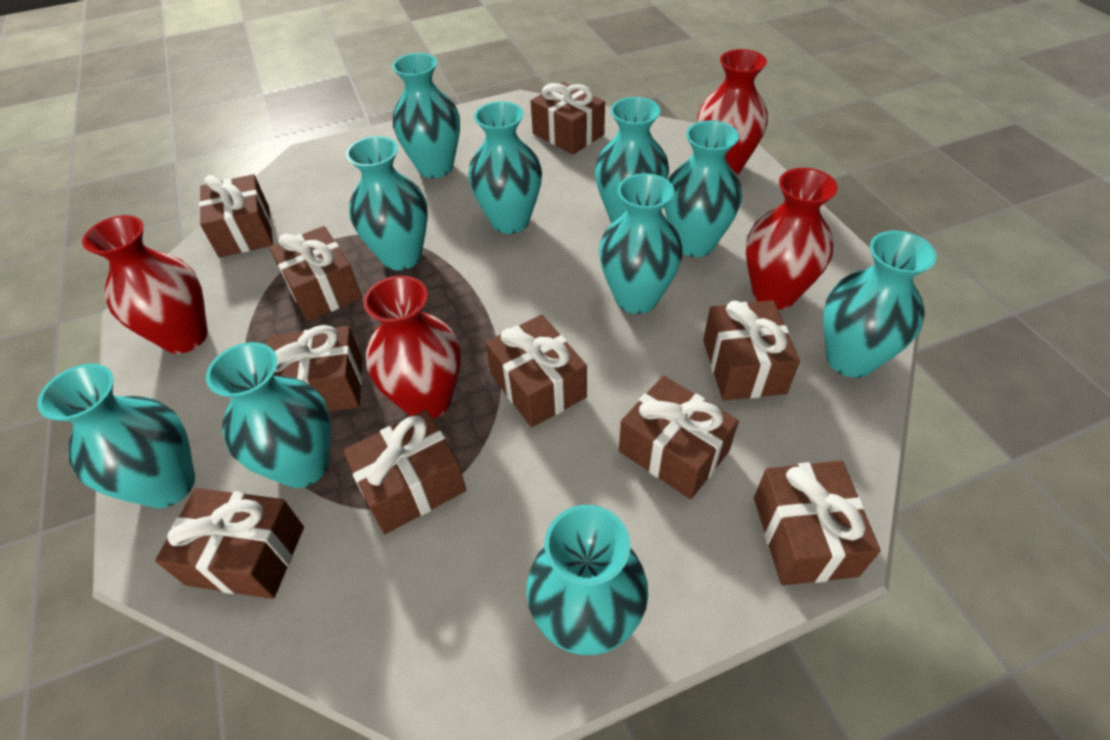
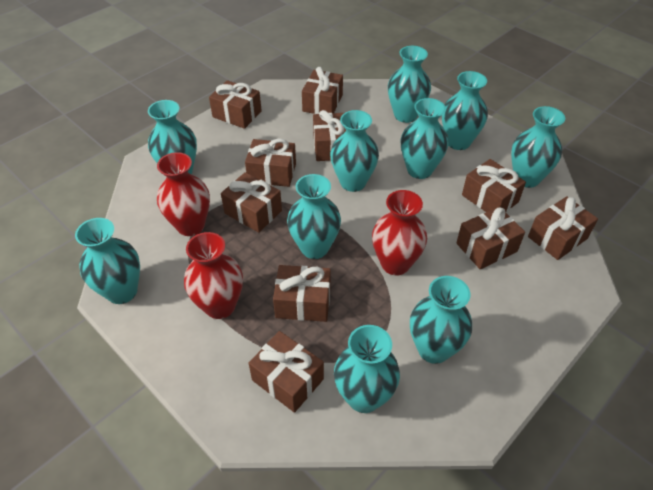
red vase: 4 -> 3

